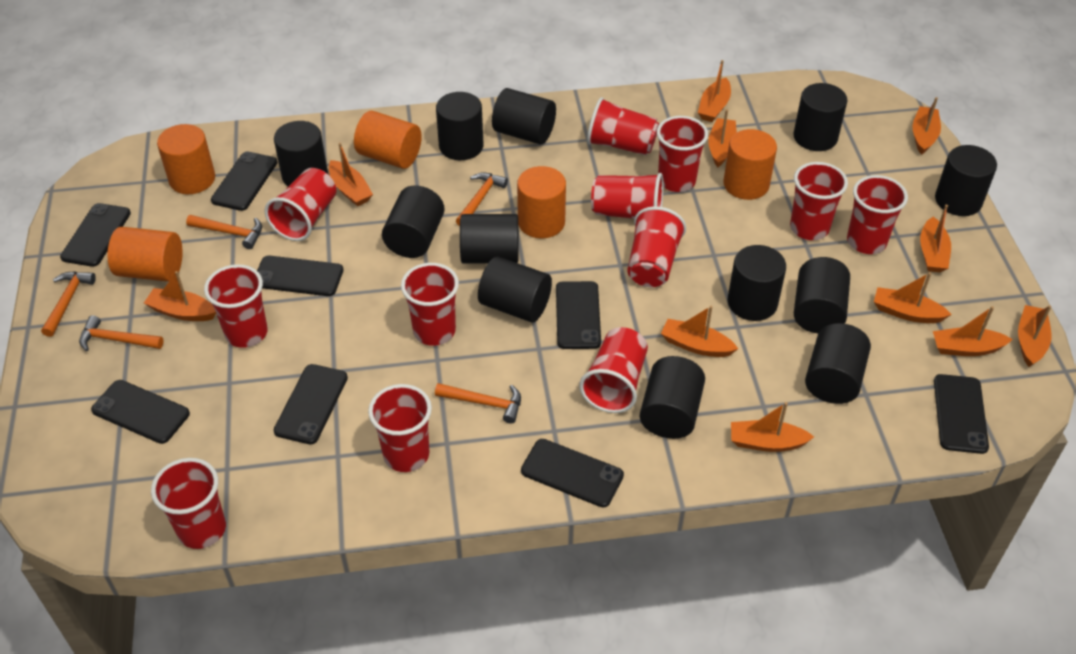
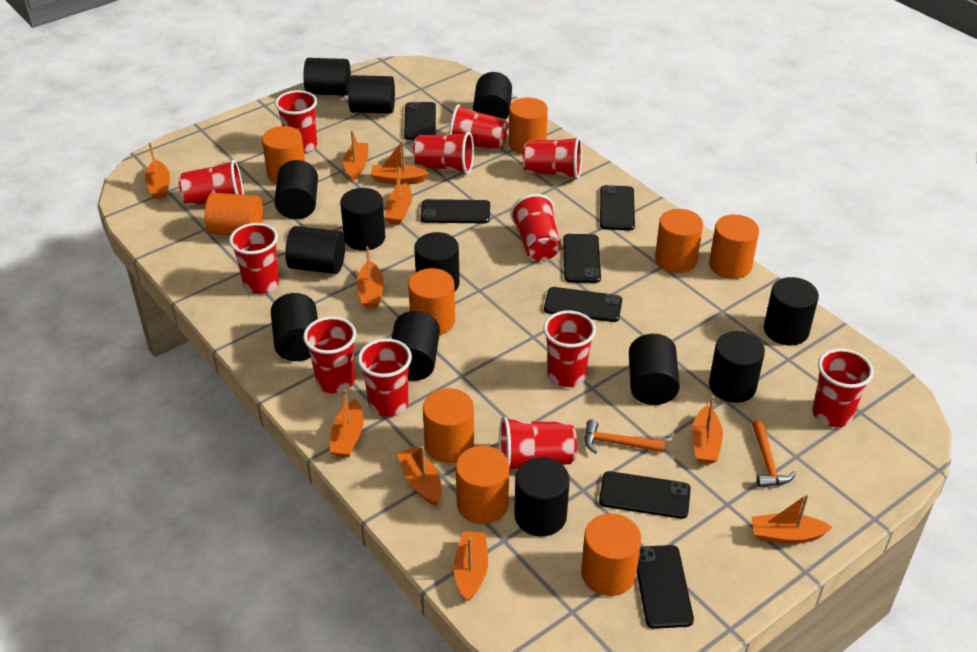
black cylinder: 12 -> 13
black phone: 8 -> 7
orange boat: 11 -> 10
orange cylinder: 5 -> 9
orange hammer: 5 -> 2

